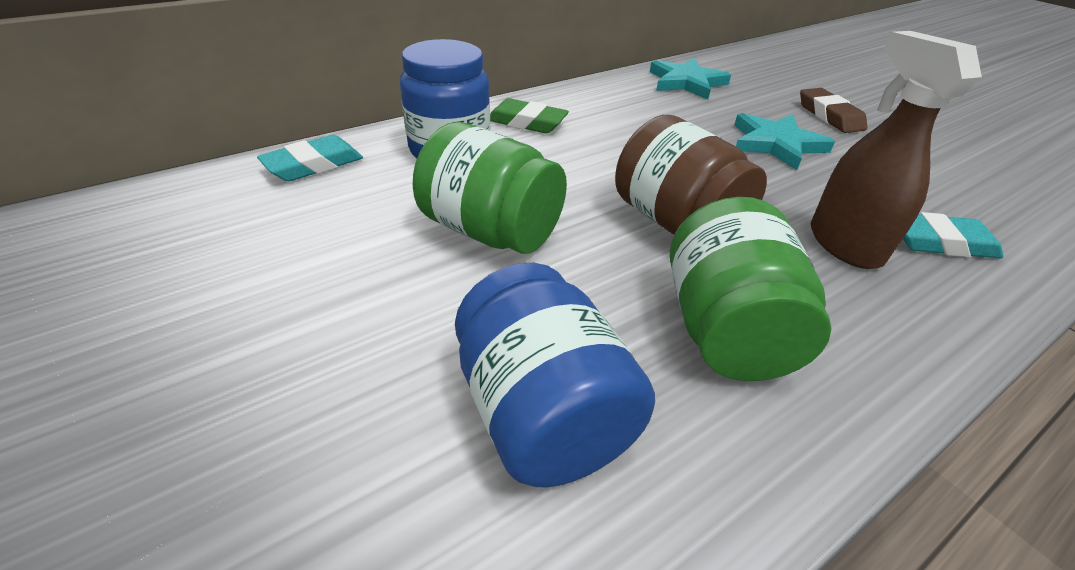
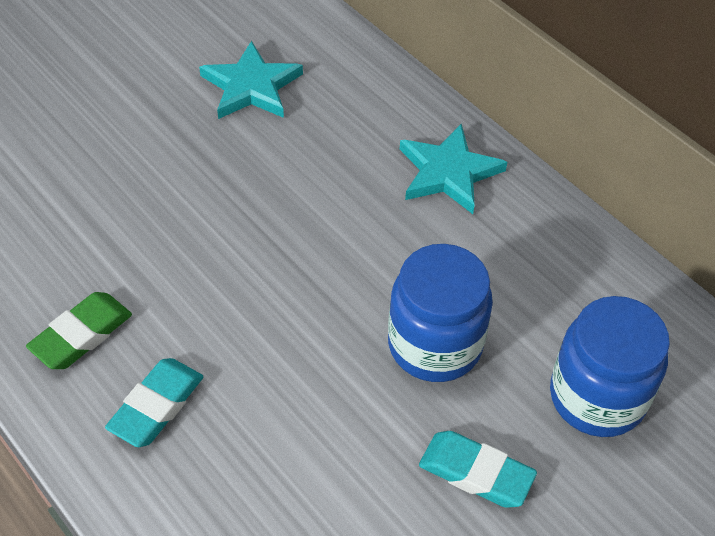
brown eraser: 1 -> 0
brown jar: 1 -> 0
brown spray bottle: 1 -> 0
green jar: 2 -> 0

